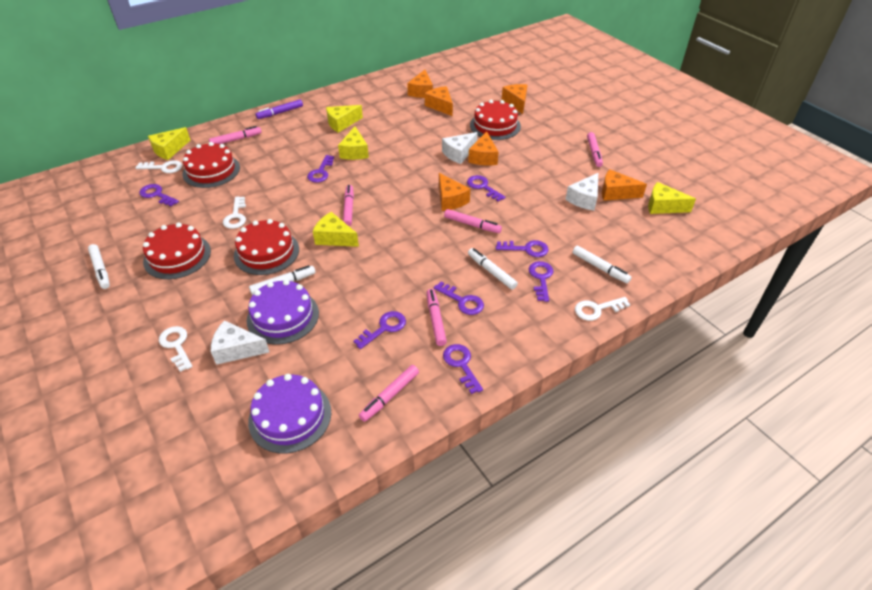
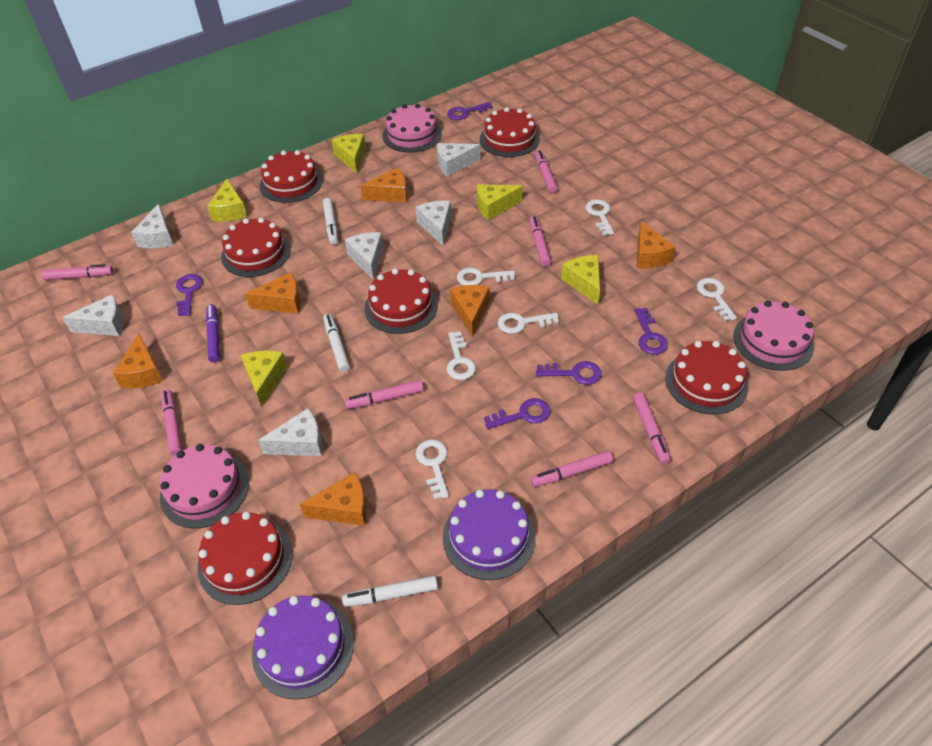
pink cake: 0 -> 3
pink marker: 6 -> 7
purple key: 8 -> 5
red cake: 4 -> 6
white cheese: 3 -> 6
white key: 4 -> 6
white marker: 4 -> 3

